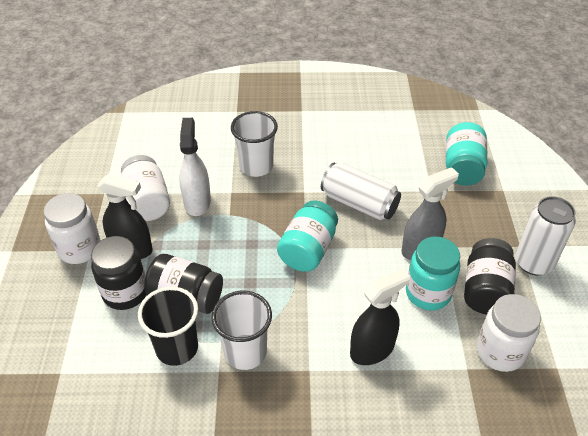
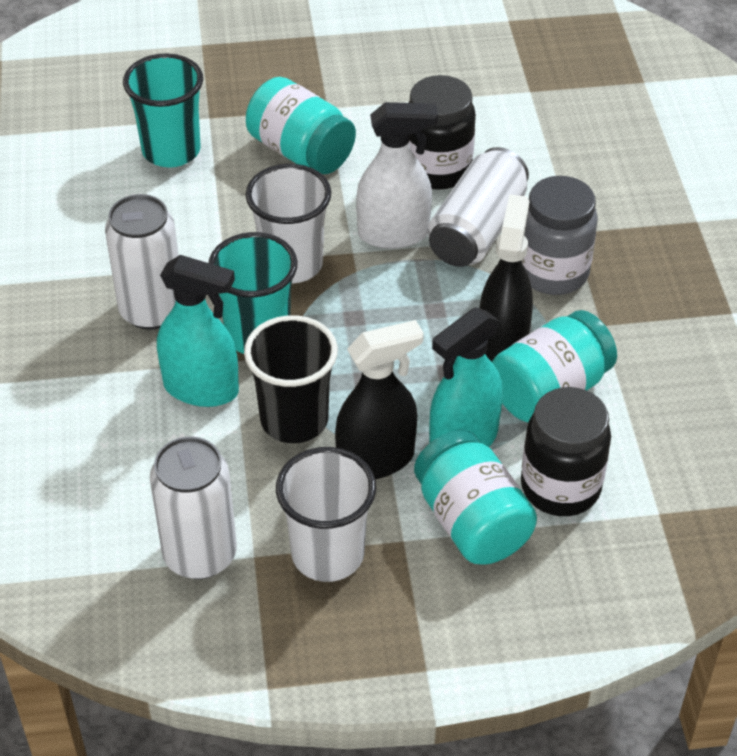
black jar: 3 -> 2
grey jar: 0 -> 1
grey spray bottle: 1 -> 0
turquoise cup: 0 -> 2
turquoise spray bottle: 0 -> 2
white can: 2 -> 3
white jar: 3 -> 0

